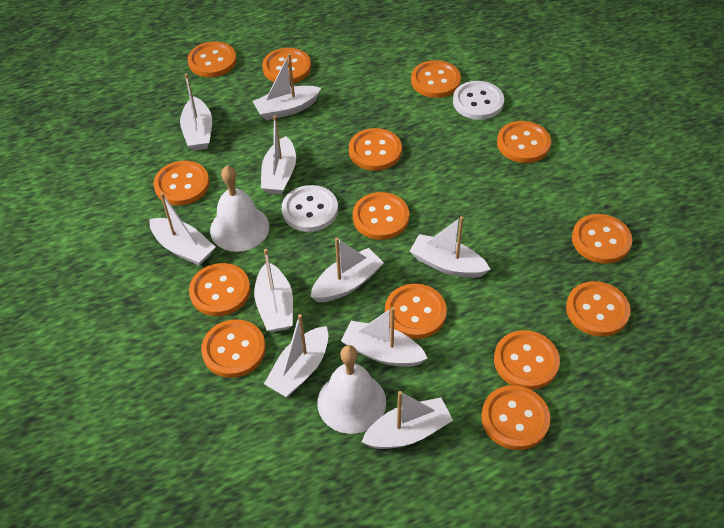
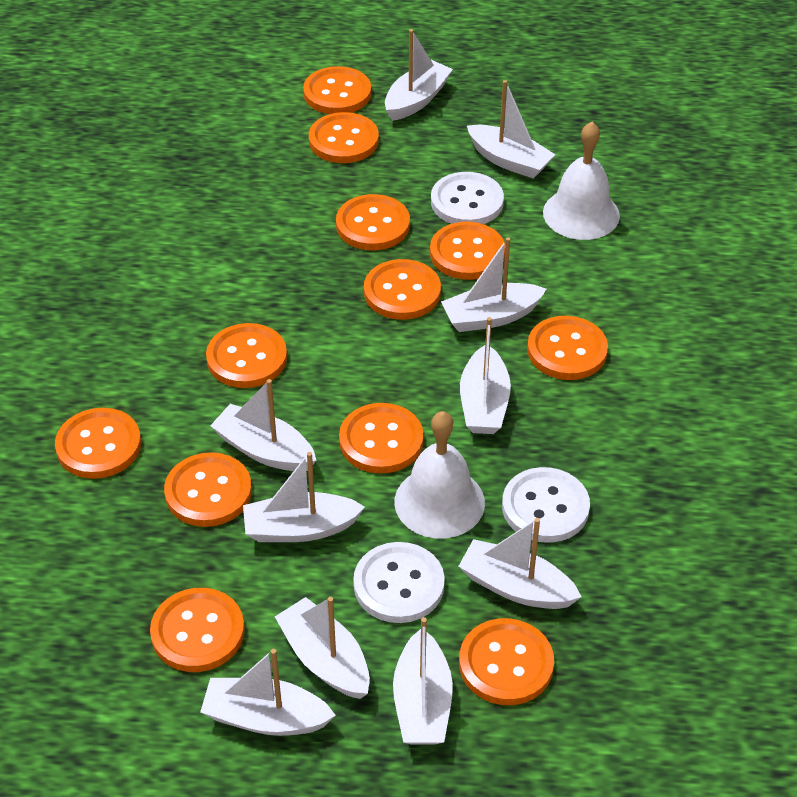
orange button: 14 -> 12
white button: 2 -> 3

